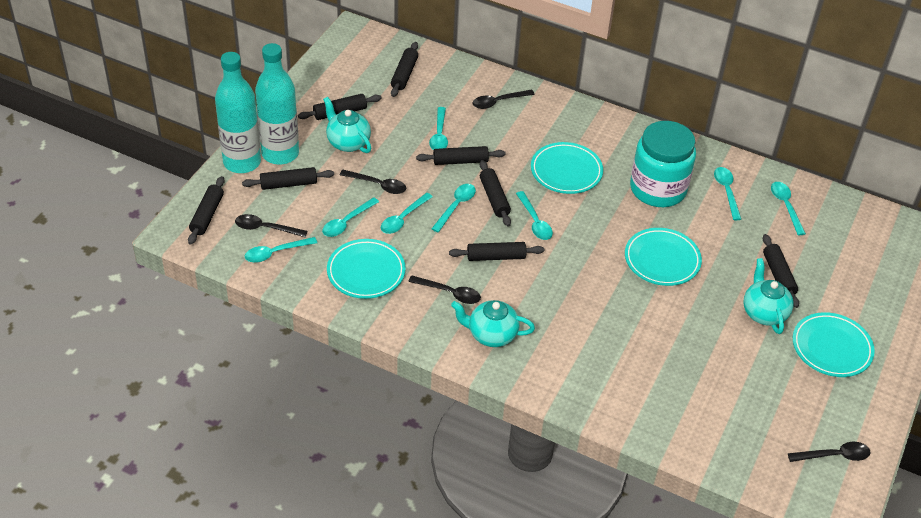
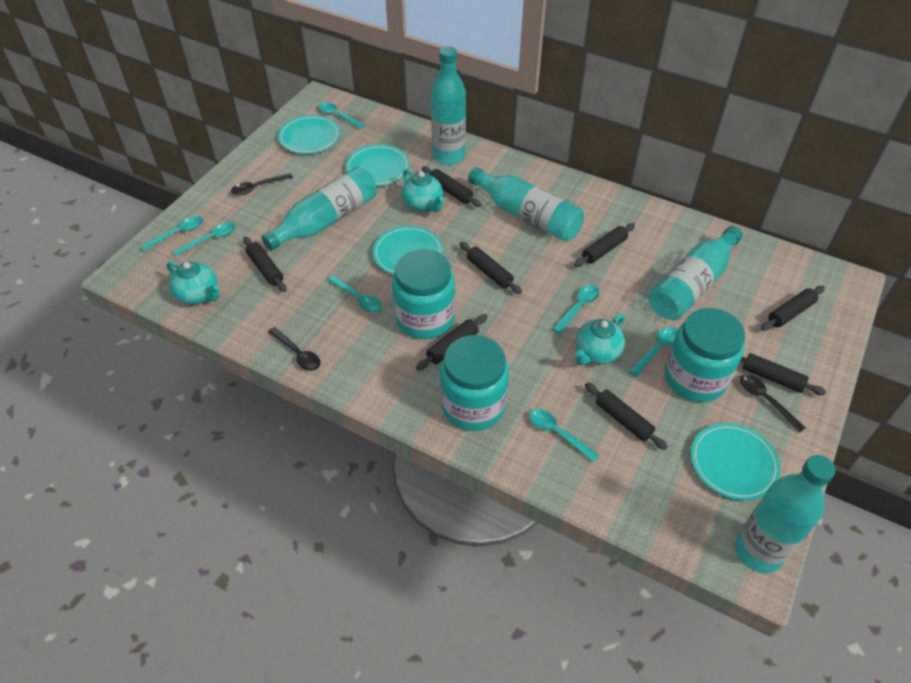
black spoon: 5 -> 3
turquoise bottle: 2 -> 5
turquoise jar: 1 -> 3
turquoise spoon: 8 -> 7

